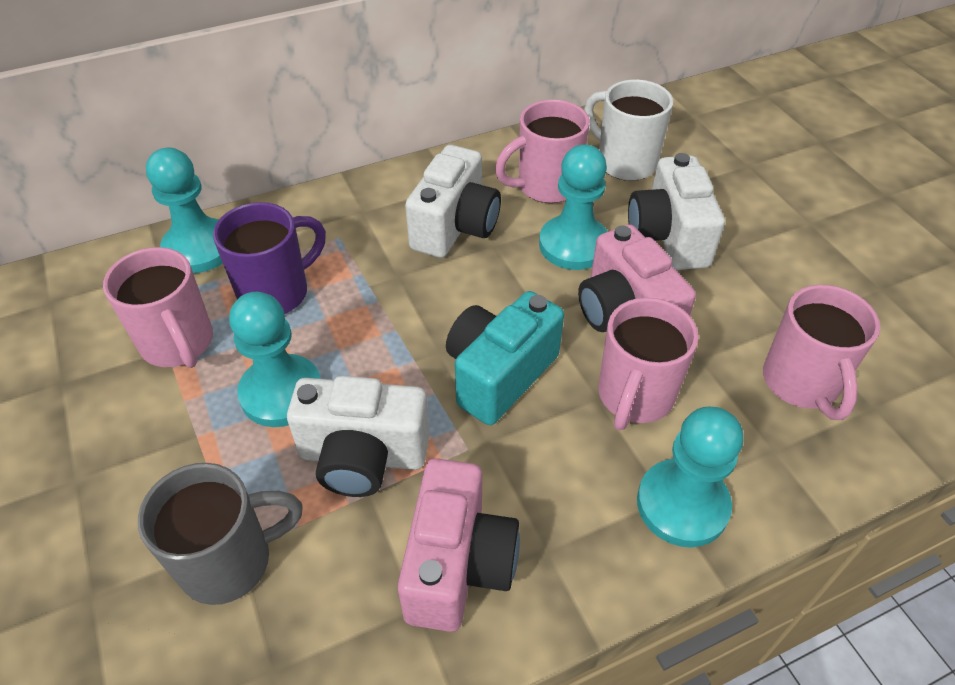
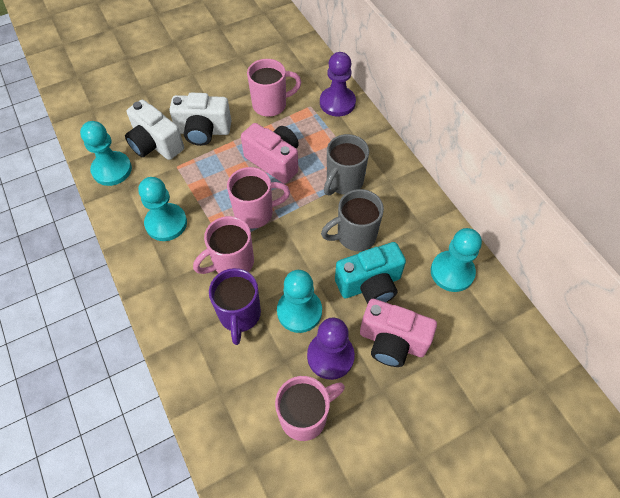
grey mug: 1 -> 2
purple pawn: 0 -> 2
white camera: 3 -> 2
white mug: 1 -> 0

